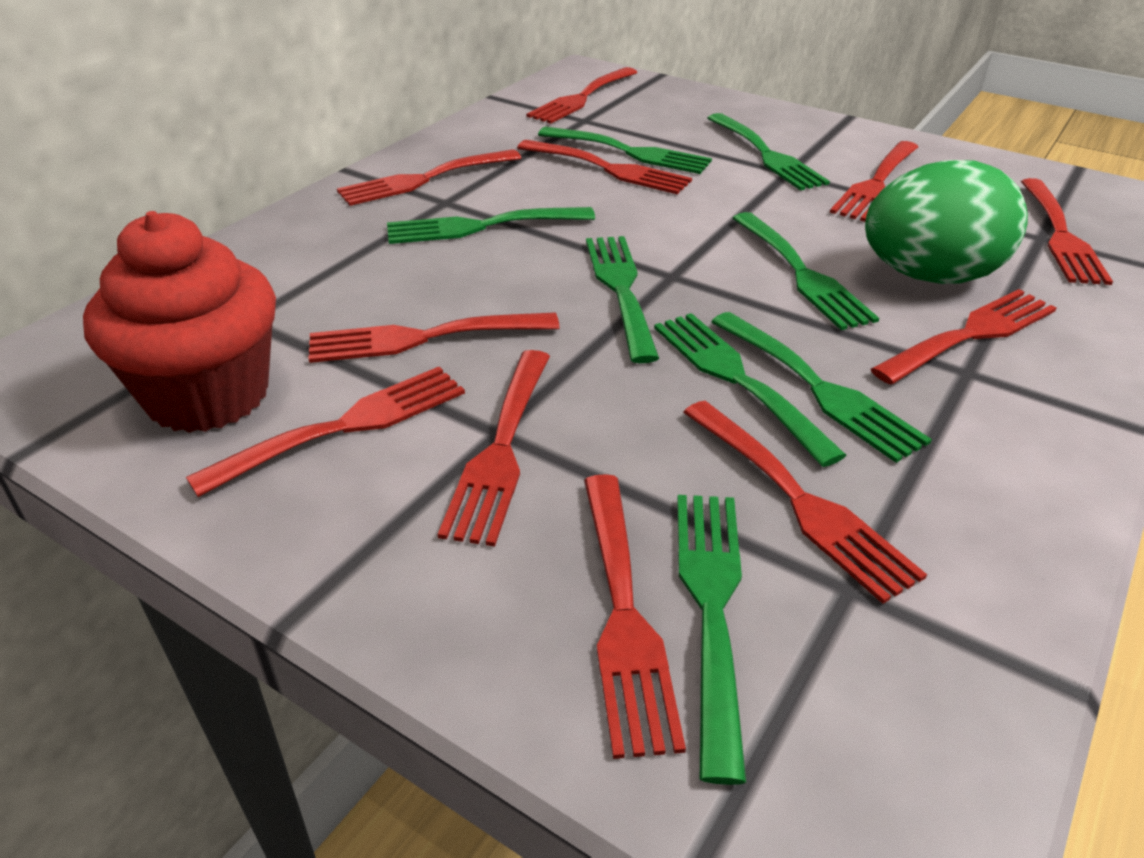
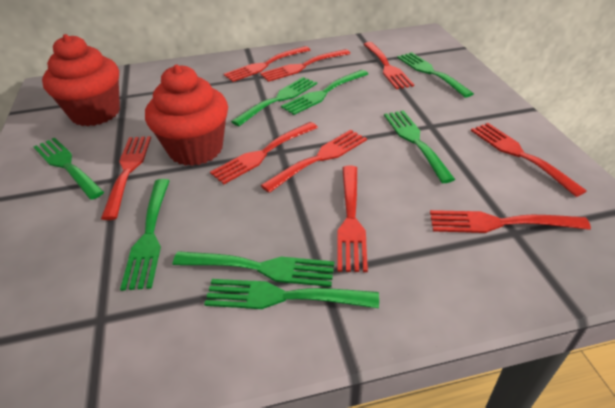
green egg: 1 -> 0
red cupcake: 1 -> 2
red fork: 11 -> 9

